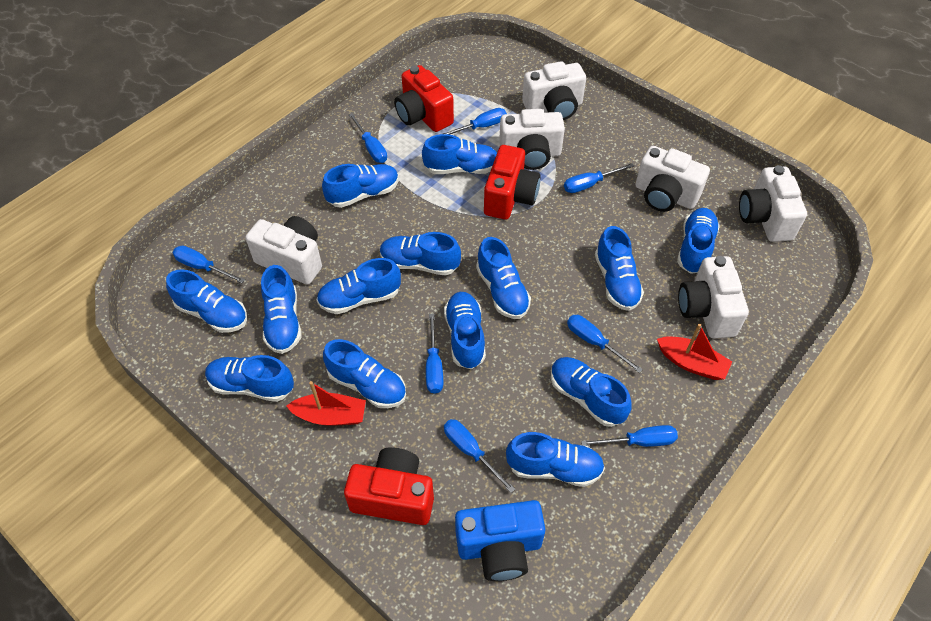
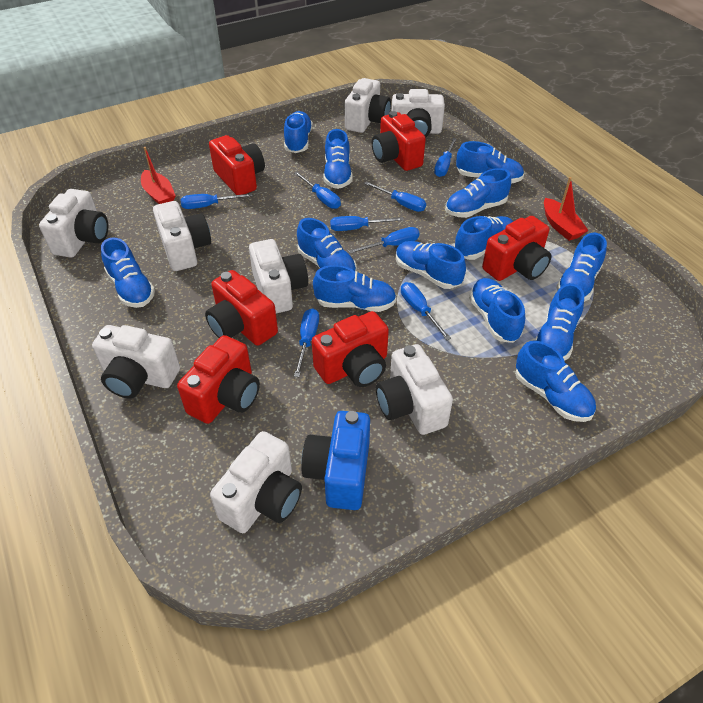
blue shoe: 14 -> 13
red camera: 3 -> 6
white camera: 6 -> 8

